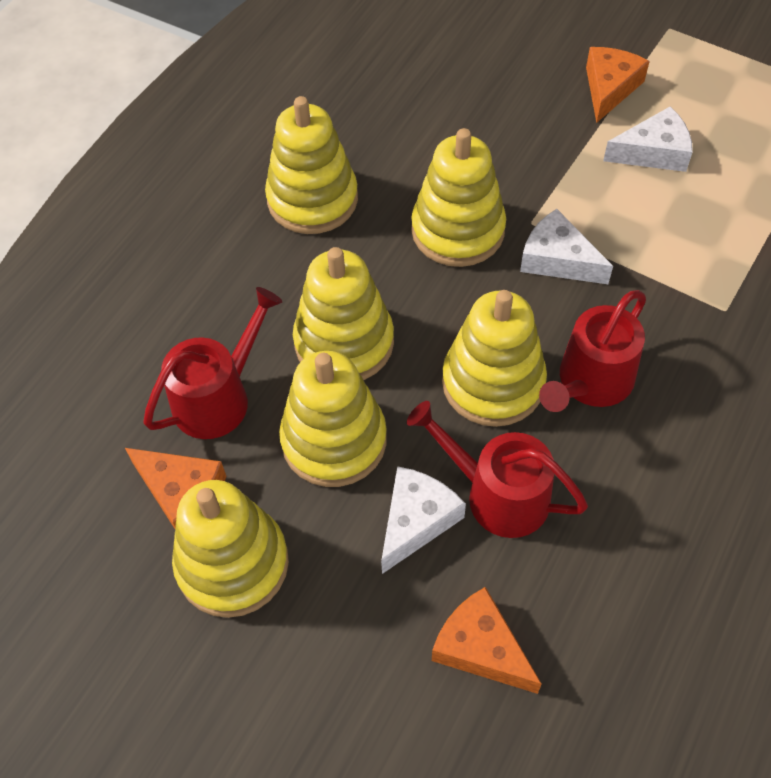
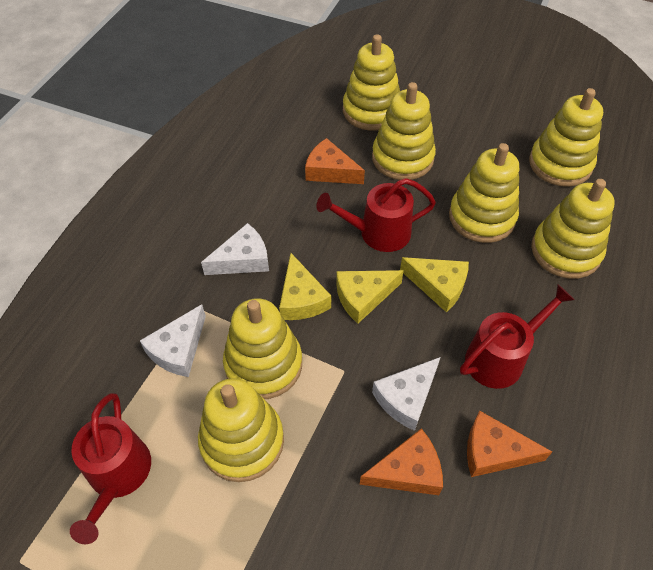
yellow cheese: 0 -> 3
yellow stacking toy: 6 -> 7

